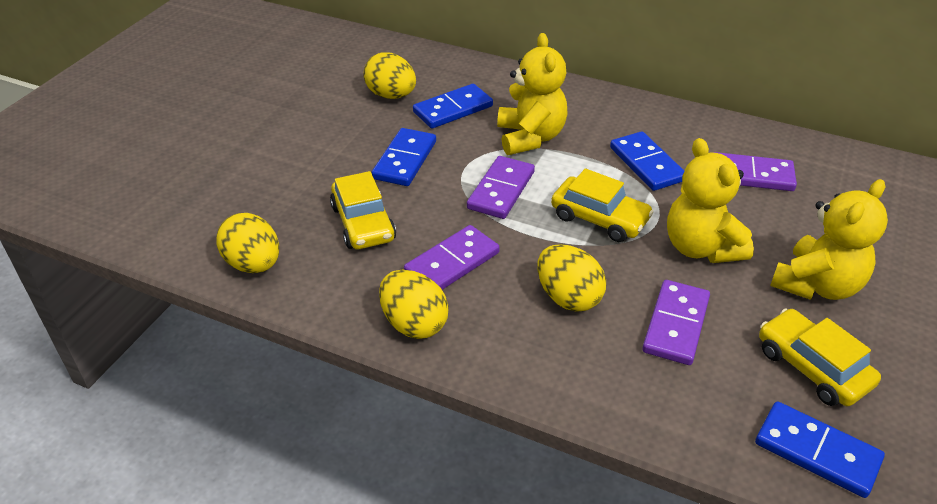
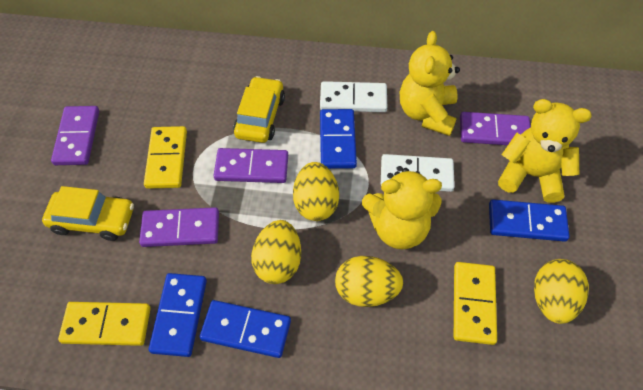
white domino: 0 -> 2
yellow car: 3 -> 2
yellow domino: 0 -> 3

